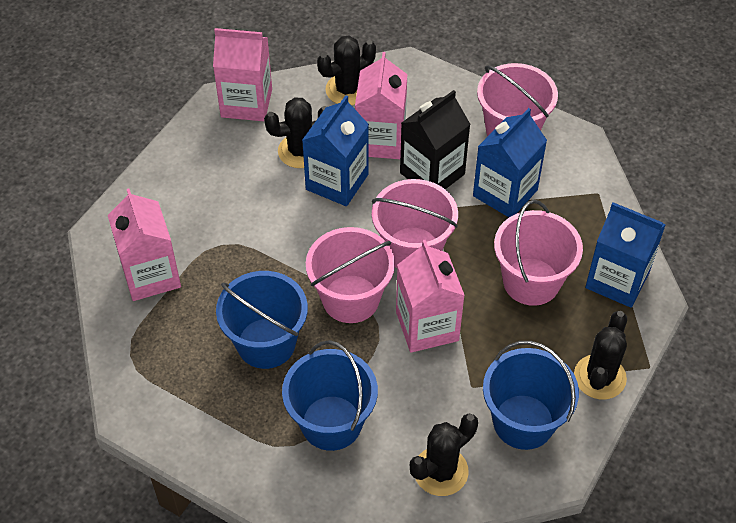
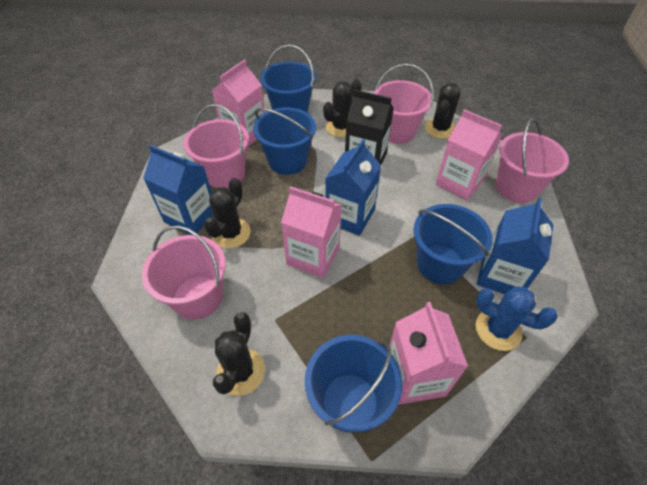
blue bucket: 3 -> 4
blue cactus: 0 -> 1

